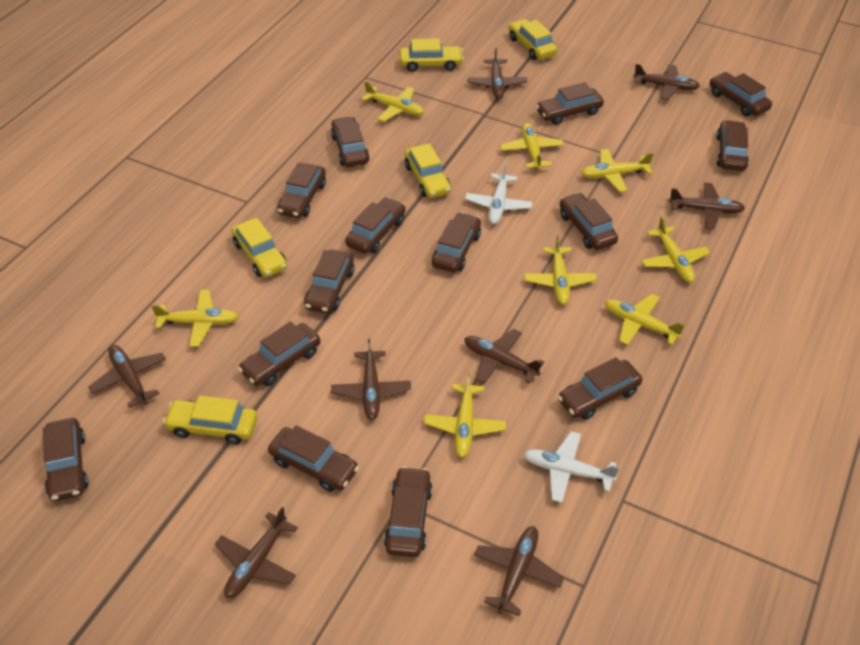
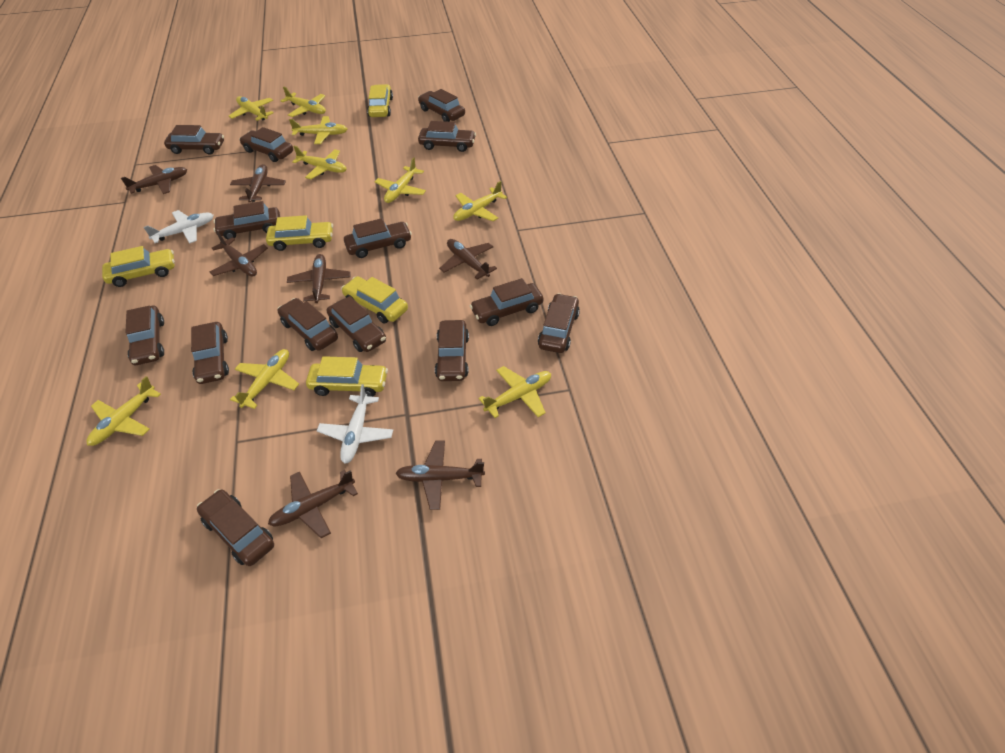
brown plane: 8 -> 7
yellow plane: 8 -> 9

